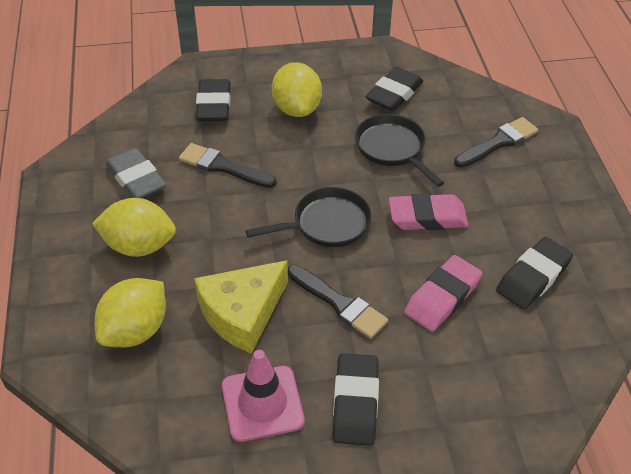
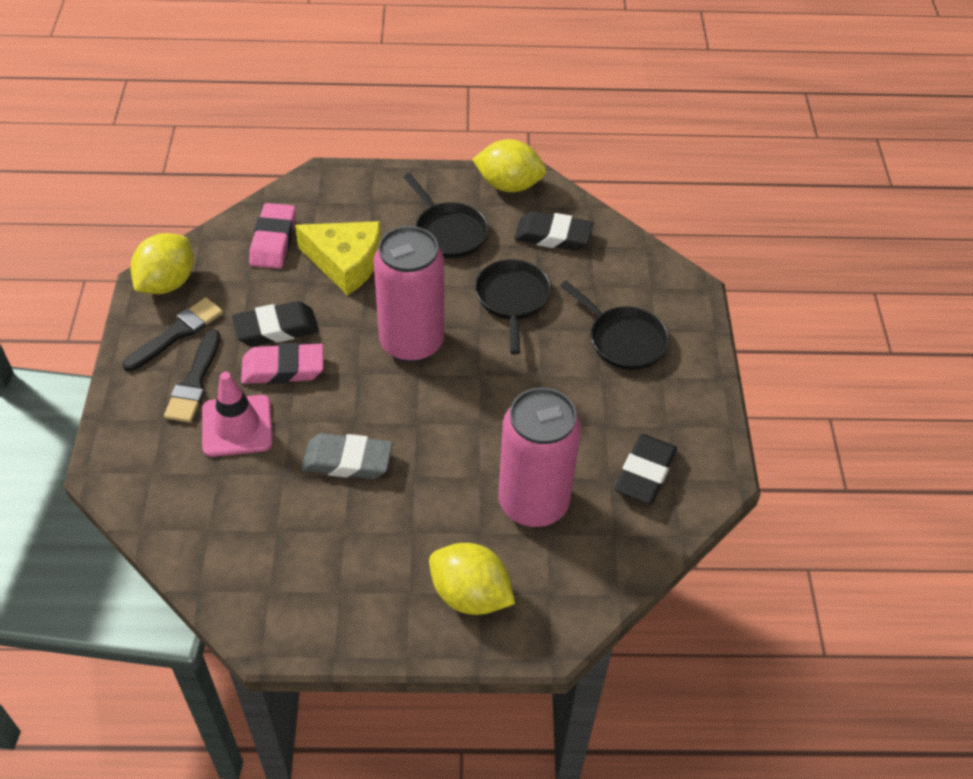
black brush: 3 -> 2
black eraser: 4 -> 3
black pan: 2 -> 3
pink can: 0 -> 2

